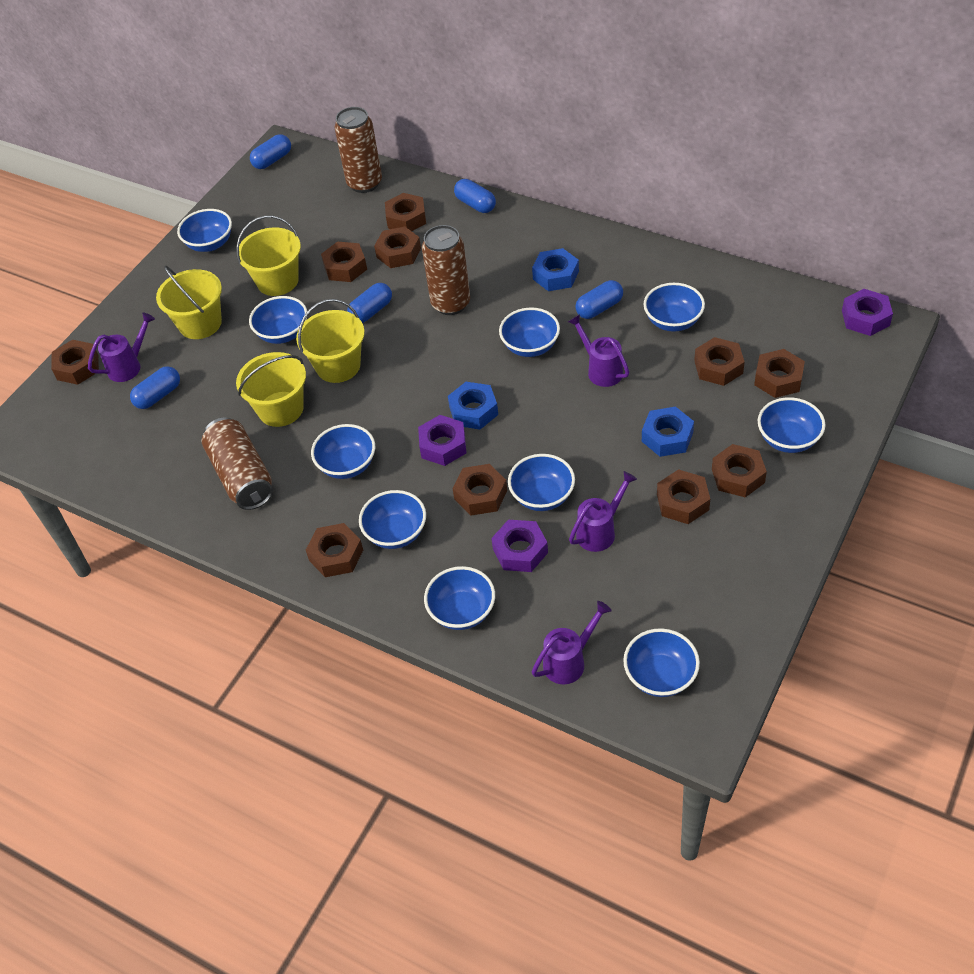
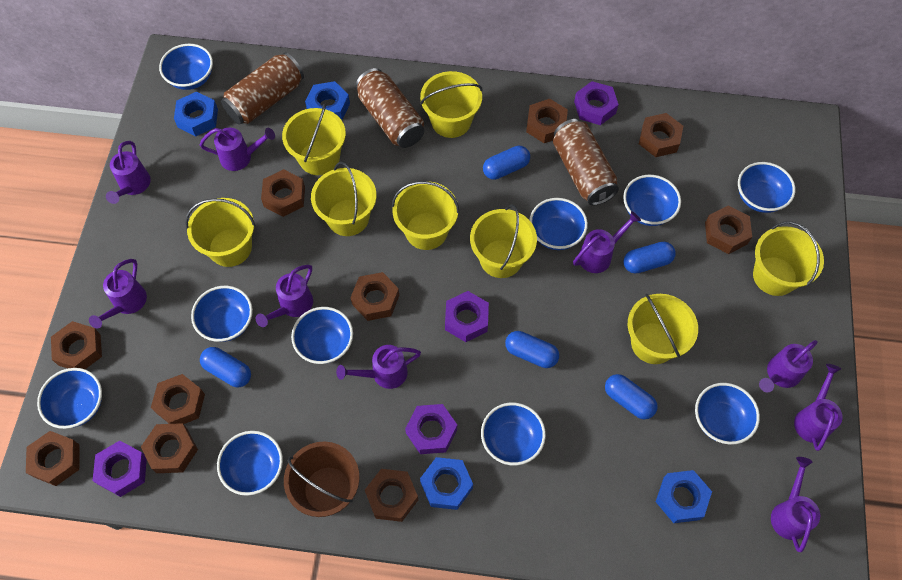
blue nut: 3 -> 4
brown bucket: 0 -> 1
purple nut: 3 -> 4
purple watering can: 4 -> 9
yellow bucket: 4 -> 8

